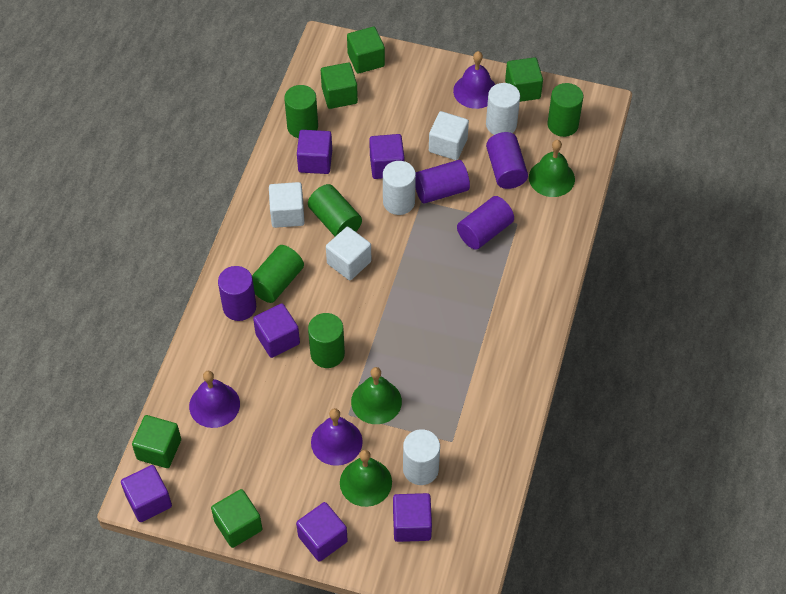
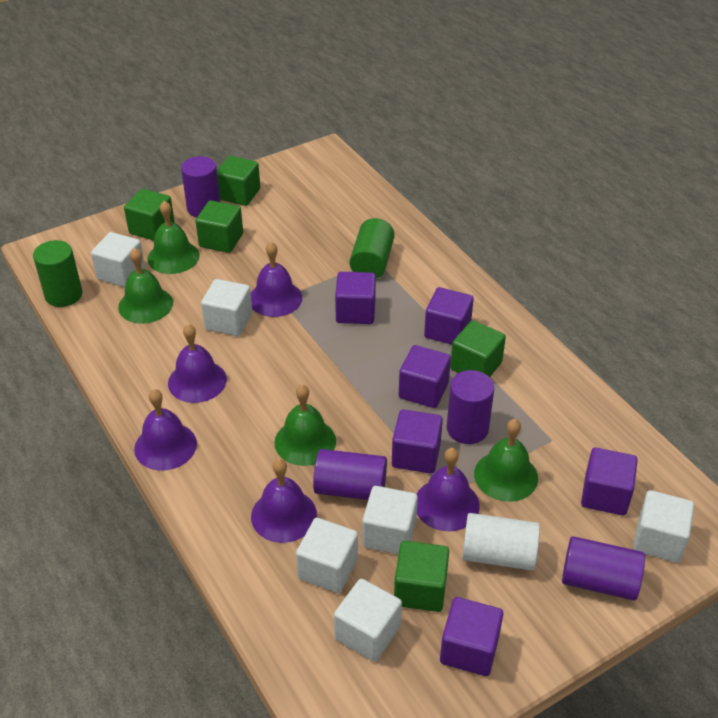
green bell: 3 -> 4
green cylinder: 5 -> 2
purple bell: 3 -> 5
white cube: 3 -> 6
white cylinder: 3 -> 1

